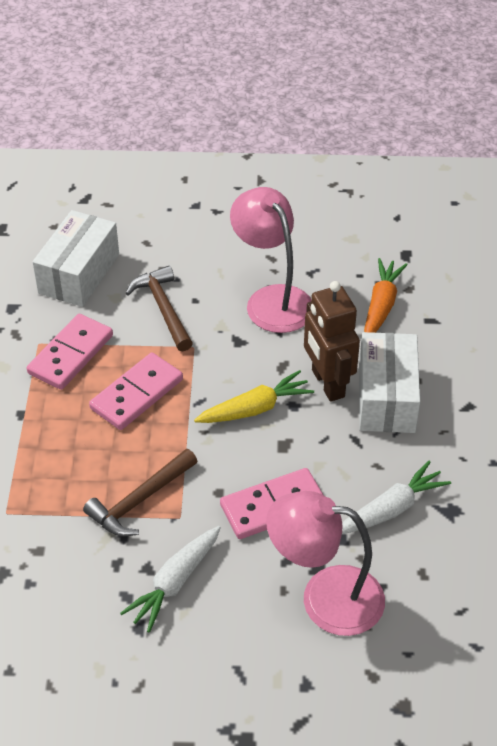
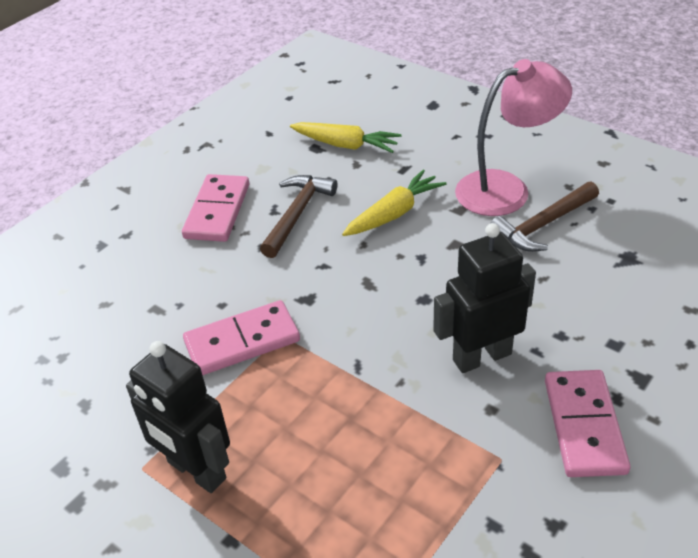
black robot: 0 -> 2
brown robot: 1 -> 0
orange carrot: 1 -> 0
pink lamp: 2 -> 1
white box: 2 -> 0
white carrot: 2 -> 0
yellow carrot: 1 -> 2

